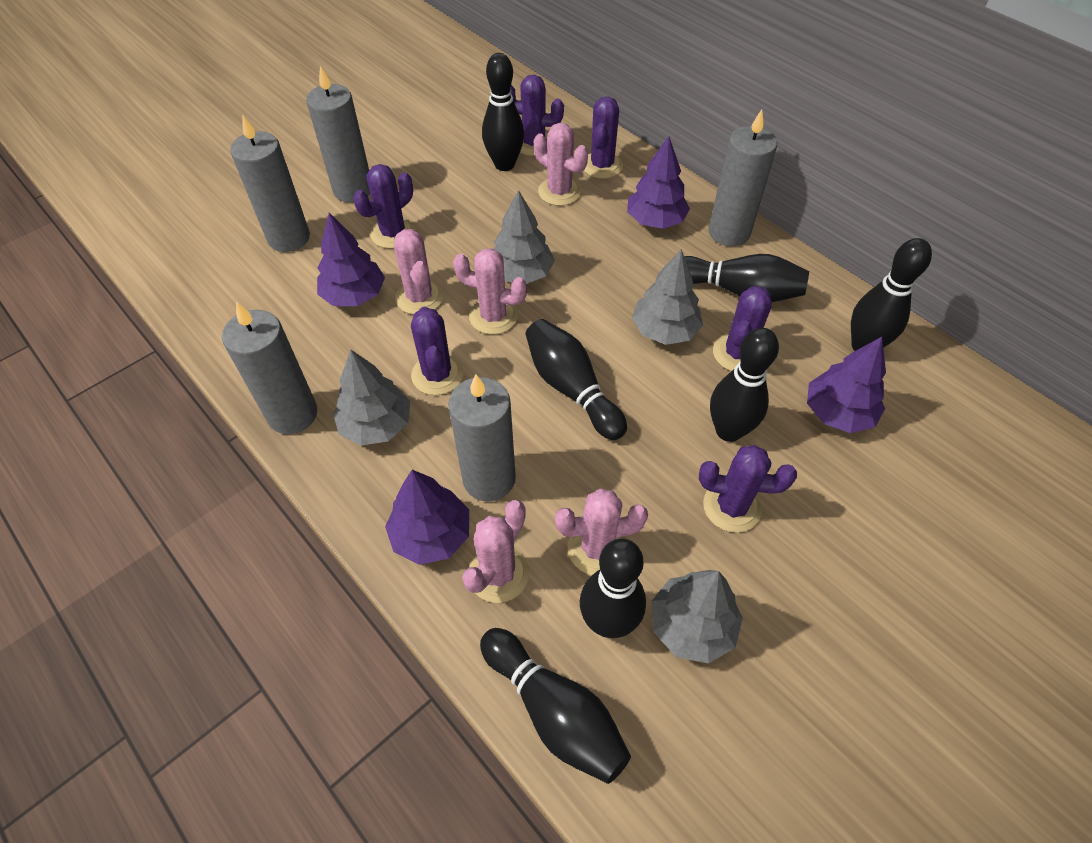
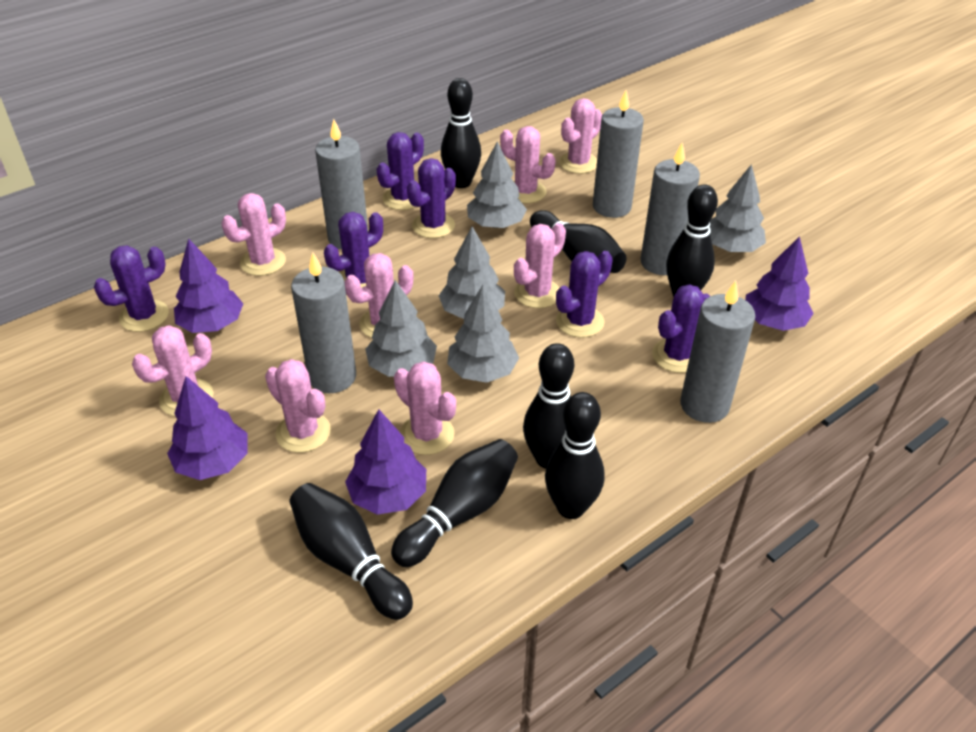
grey tree: 4 -> 5
pink cactus: 5 -> 8

